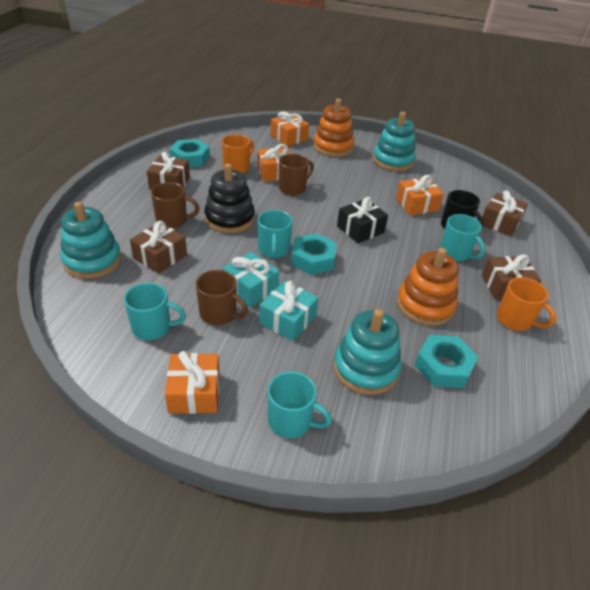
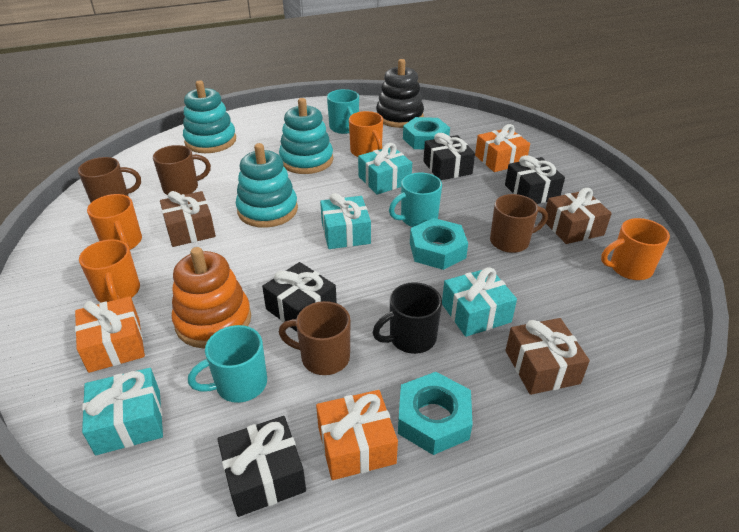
black gift: 1 -> 4
brown gift: 4 -> 3
brown mug: 3 -> 4
orange gift: 4 -> 3
orange mug: 2 -> 4
orange stacking toy: 2 -> 1
turquoise gift: 2 -> 4
turquoise mug: 4 -> 3

